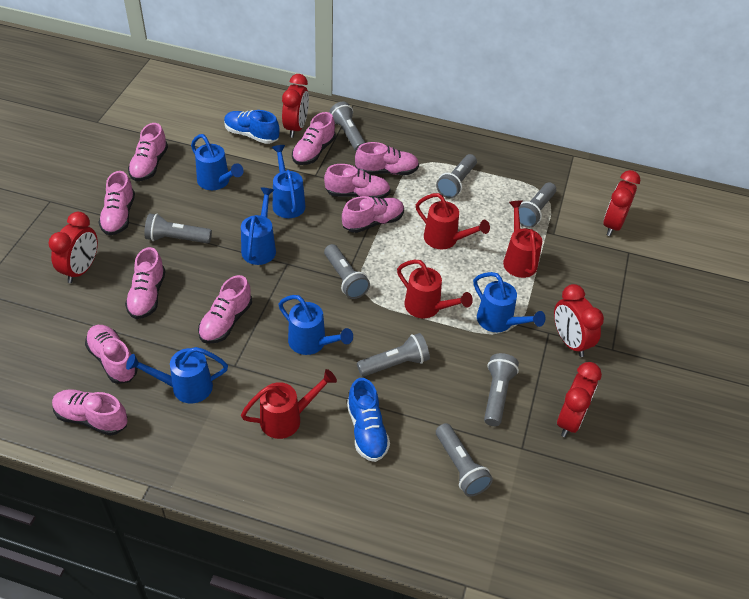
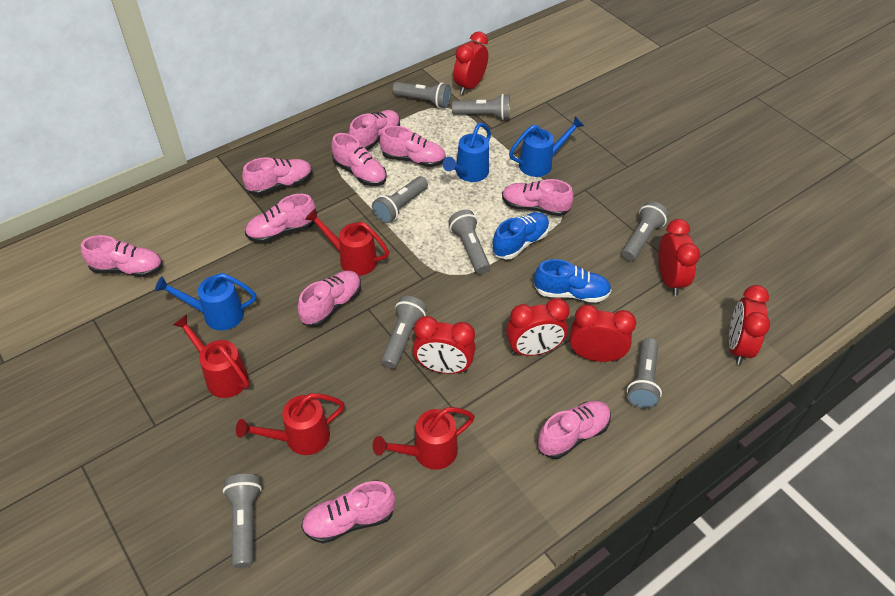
blue watering can: 6 -> 3
red clock: 5 -> 6

